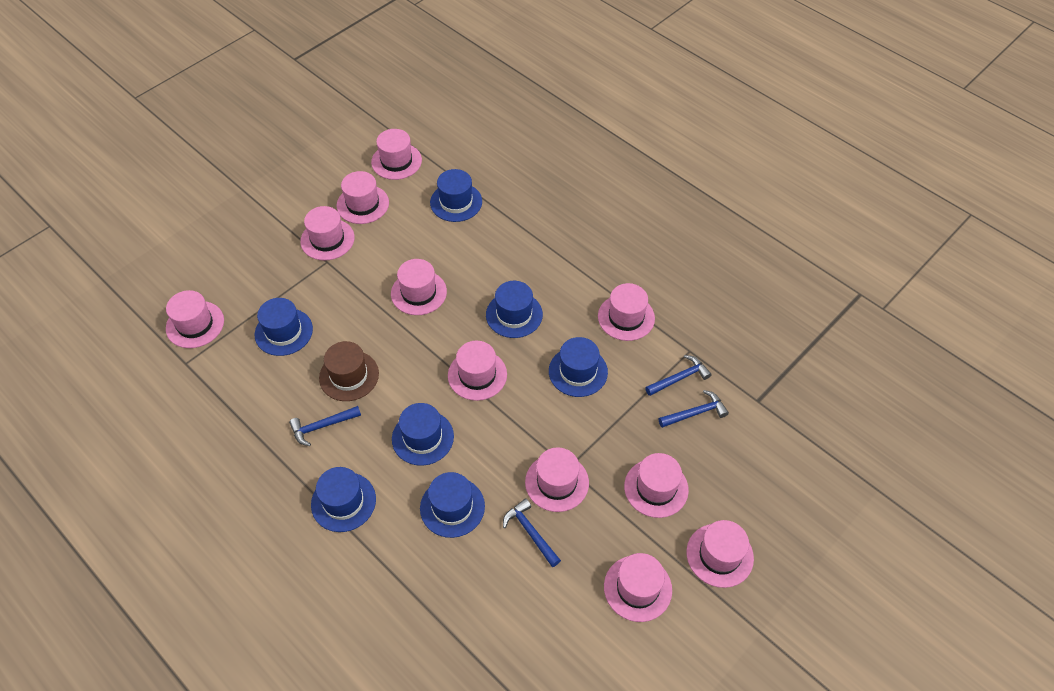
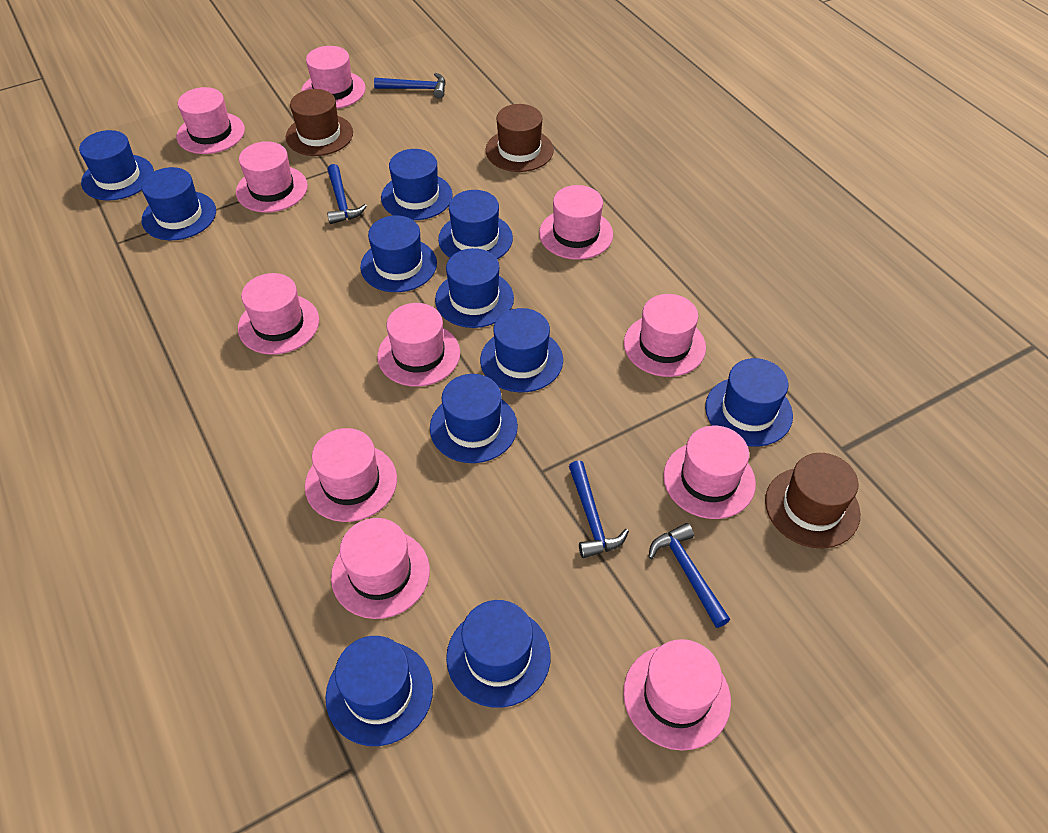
blue hat: 7 -> 11
brown hat: 1 -> 3

